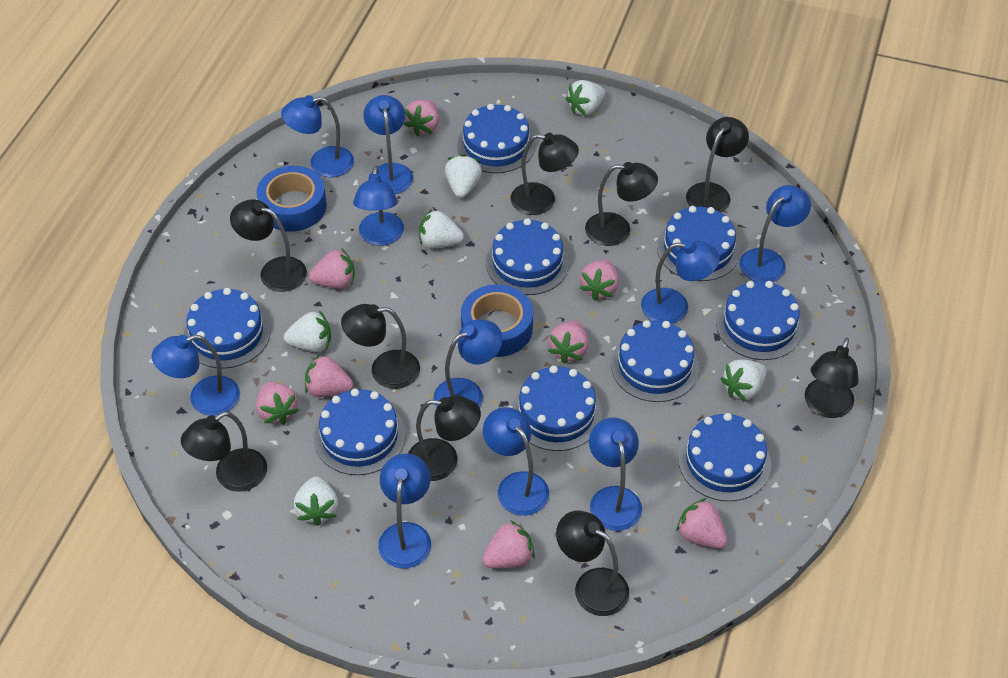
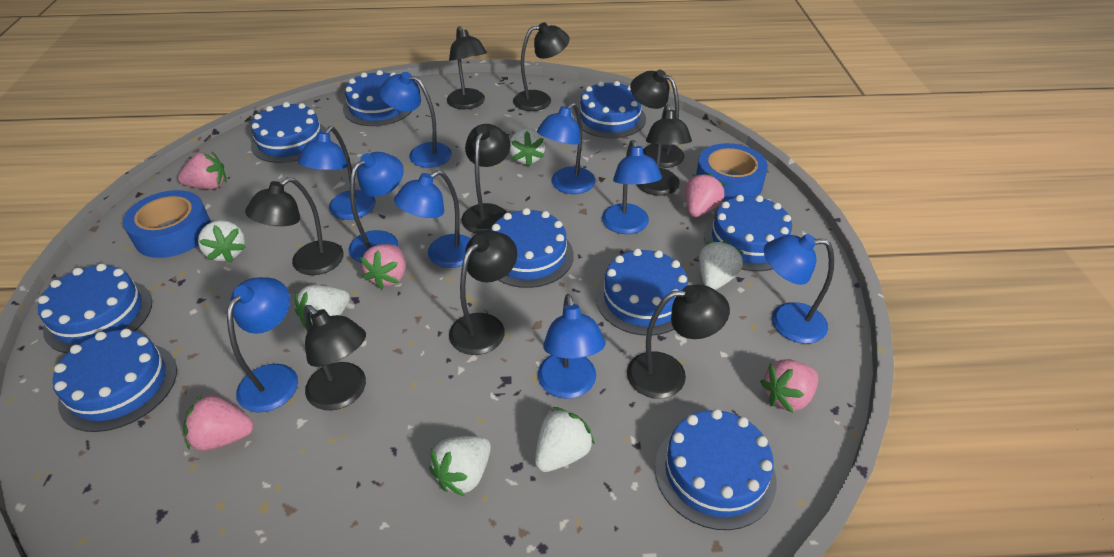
blue lamp: 10 -> 9
pink strawberry: 8 -> 5

